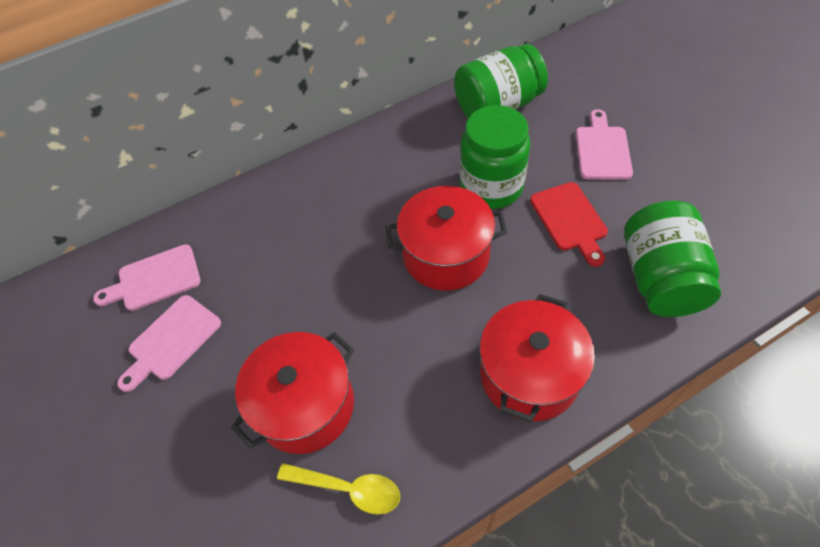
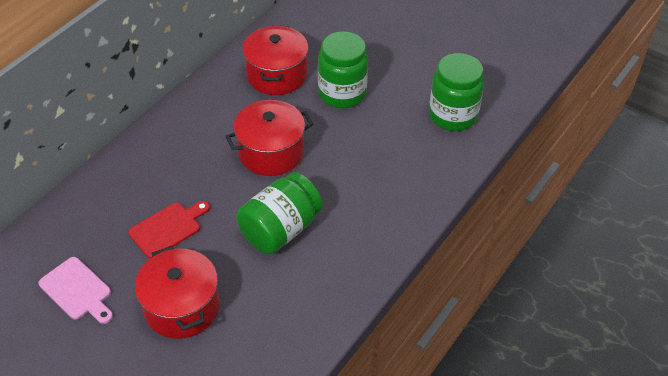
pink cutting board: 3 -> 1
yellow spoon: 1 -> 0

